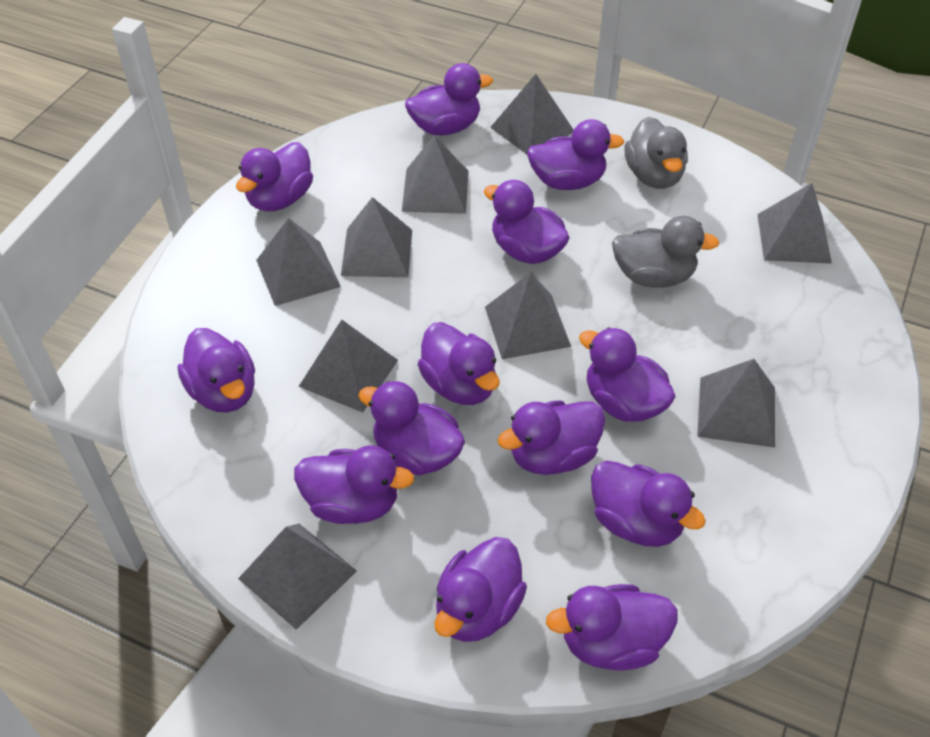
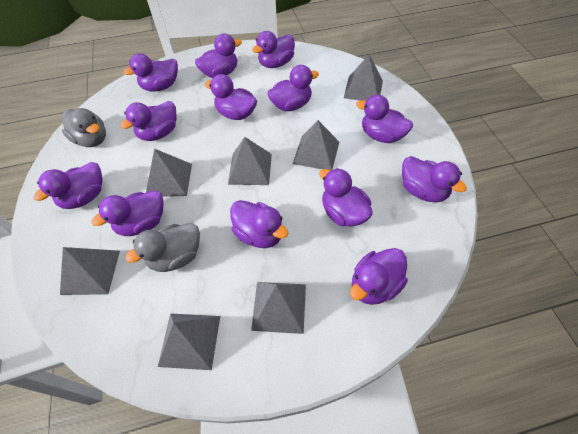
grey pyramid: 9 -> 7

